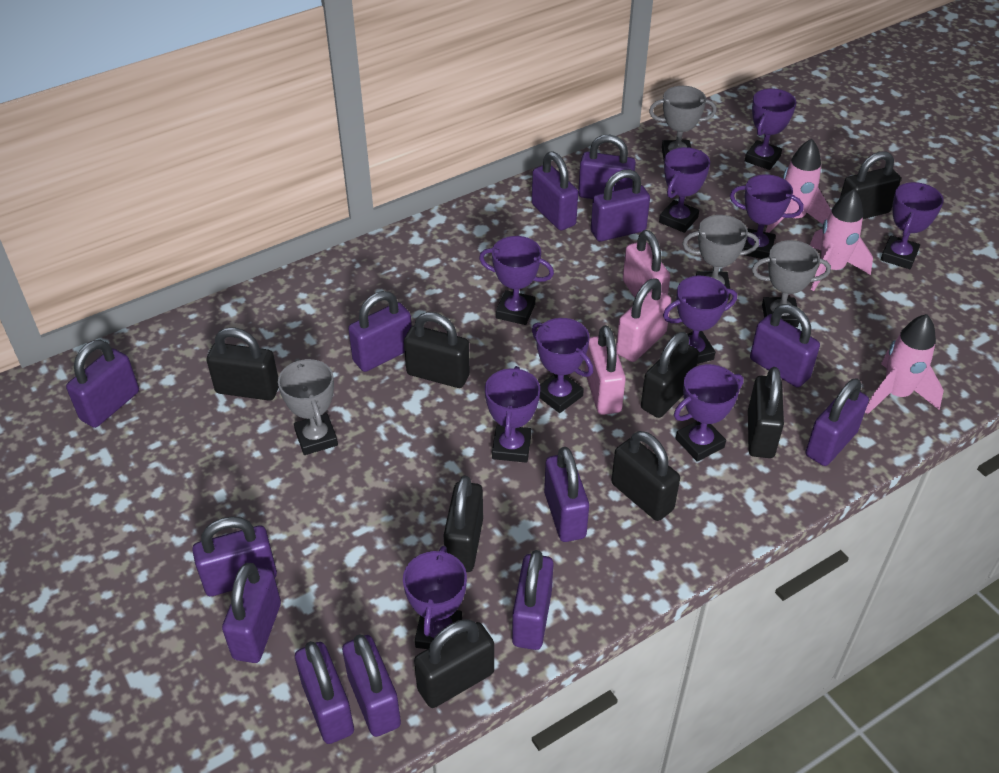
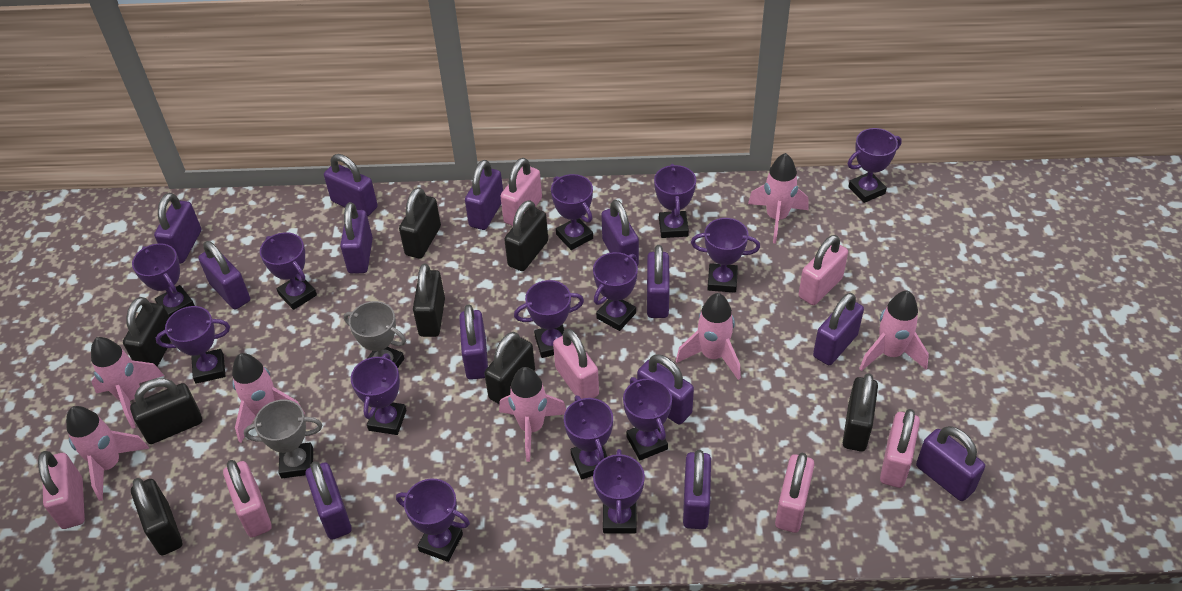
grey trophy: 4 -> 2
pink padlock: 3 -> 7
pink rocket: 3 -> 7
purple trophy: 10 -> 14

